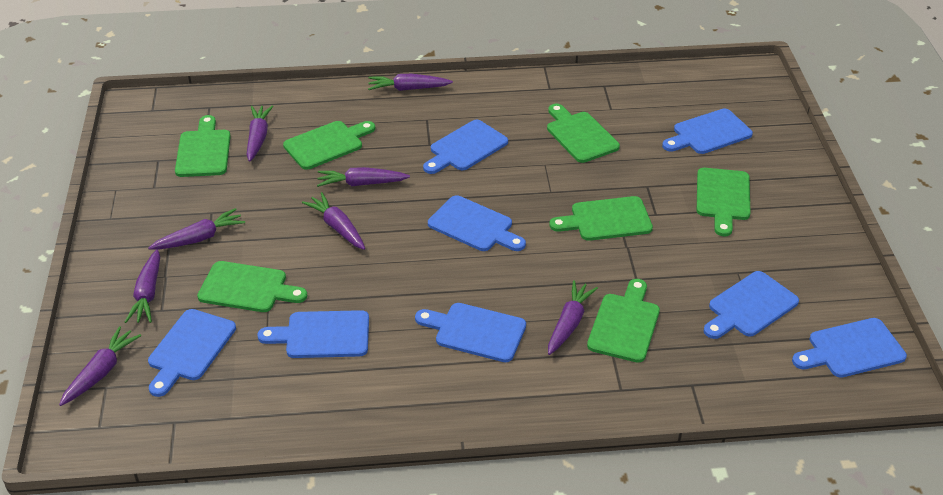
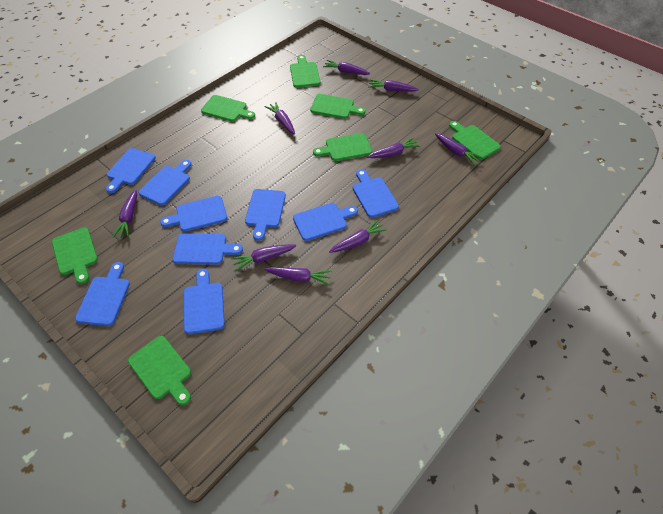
blue cutting board: 8 -> 9
purple carrot: 8 -> 9

